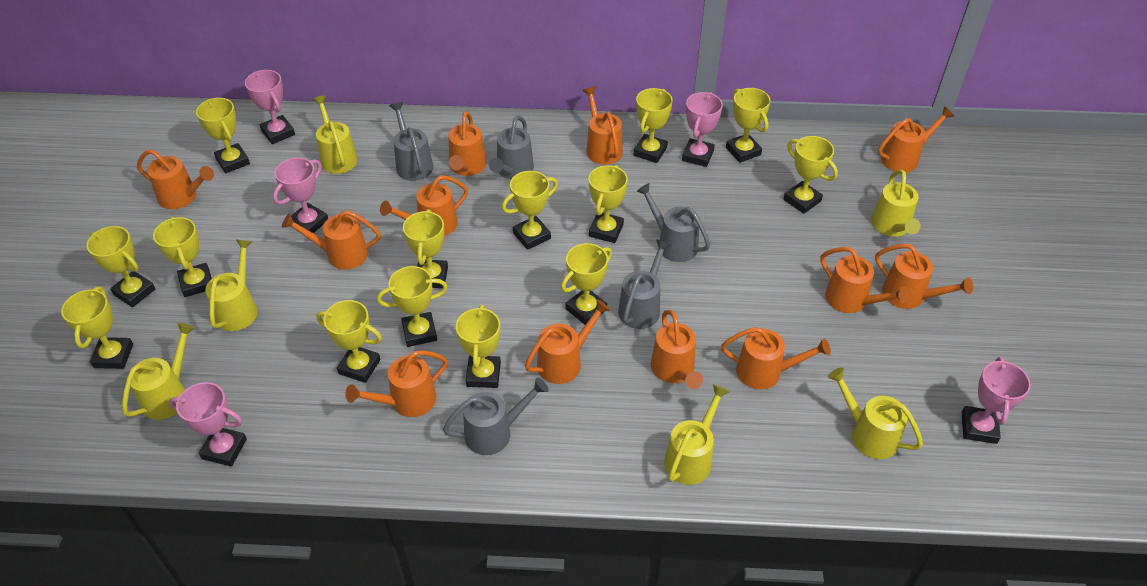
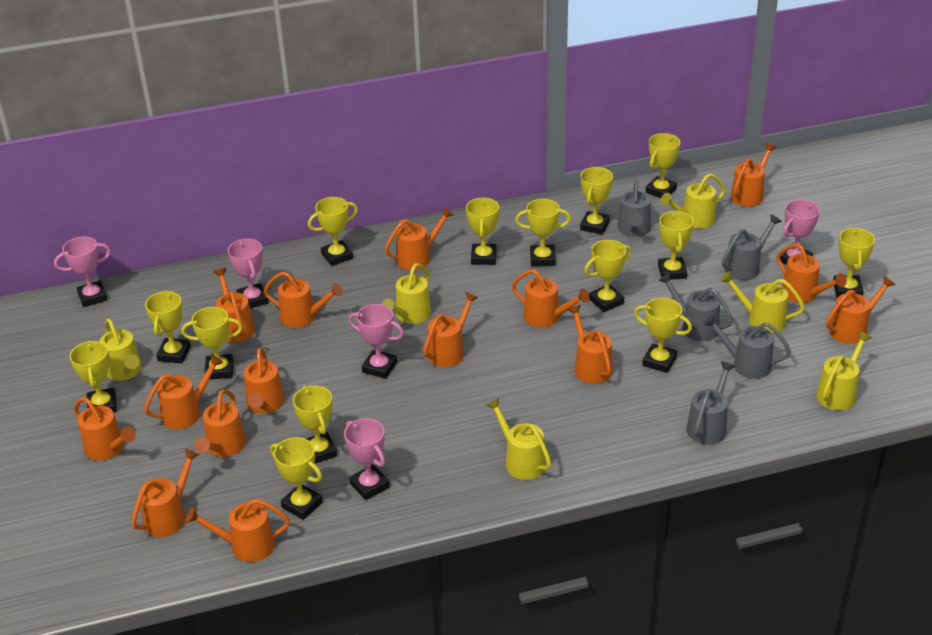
orange watering can: 12 -> 15

